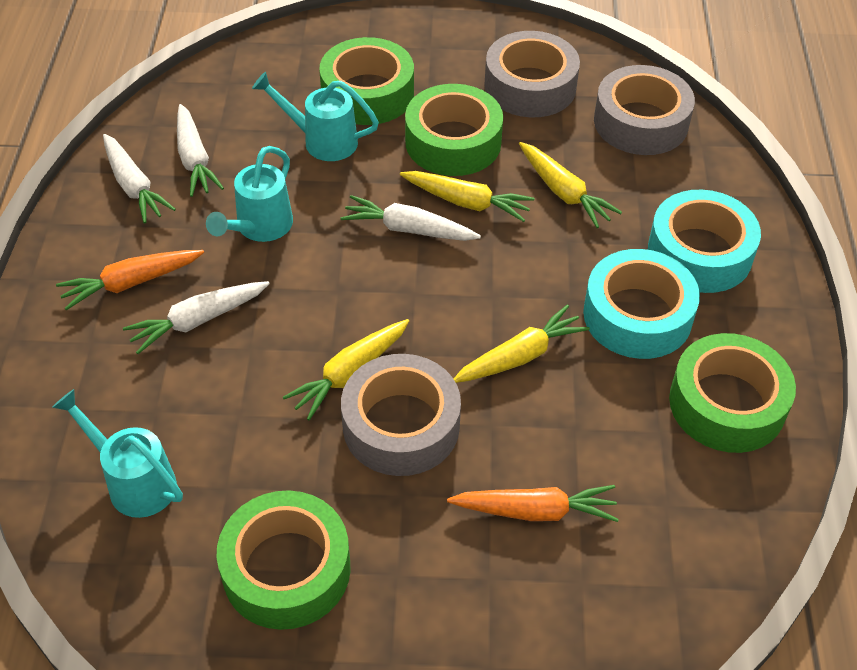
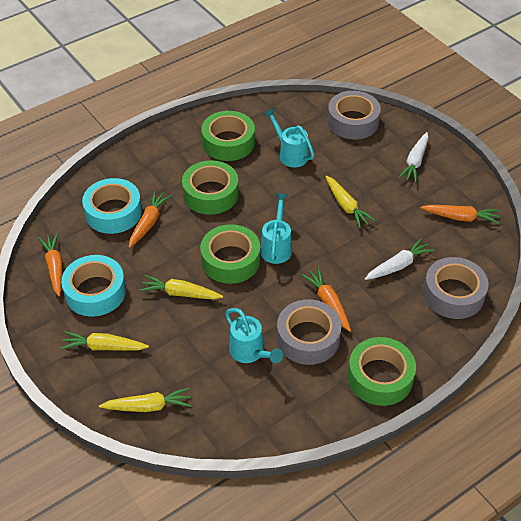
orange carrot: 2 -> 4
white carrot: 4 -> 2

